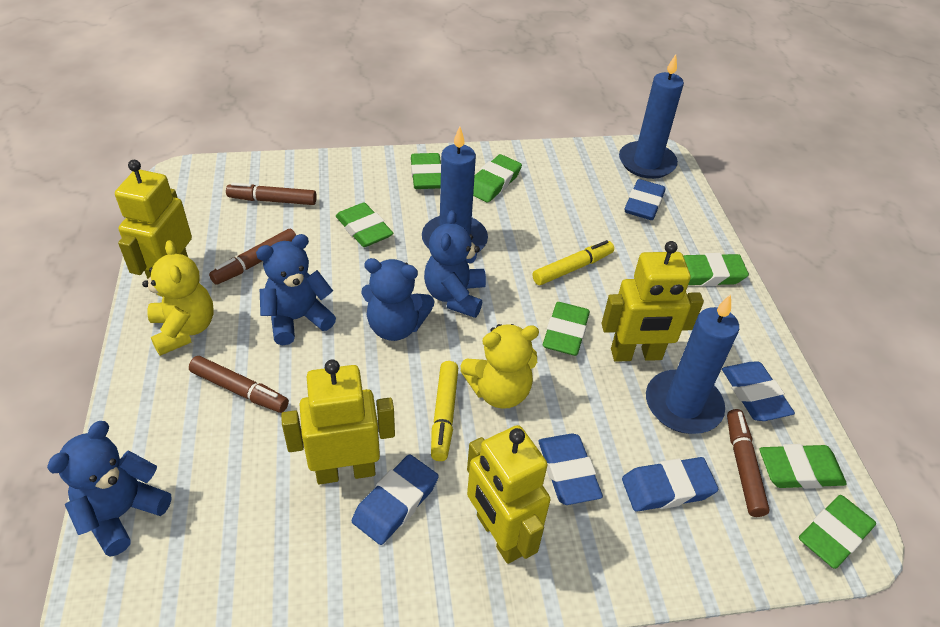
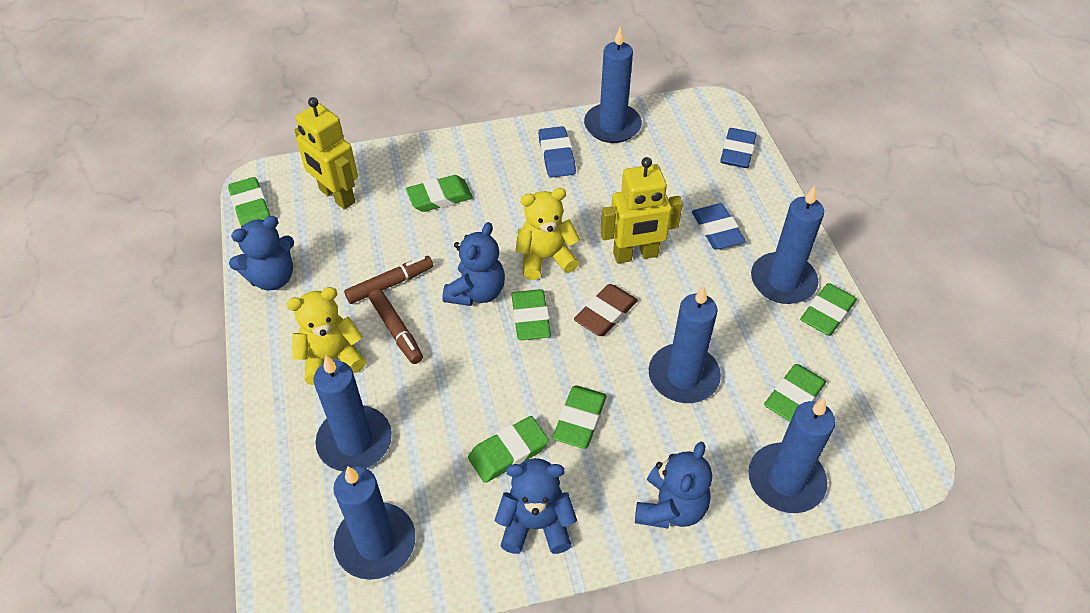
blue candle: 3 -> 6
blue eraser: 5 -> 3
brown eraser: 0 -> 1
brown marker: 4 -> 2
yellow marker: 2 -> 0
yellow robot: 4 -> 2

